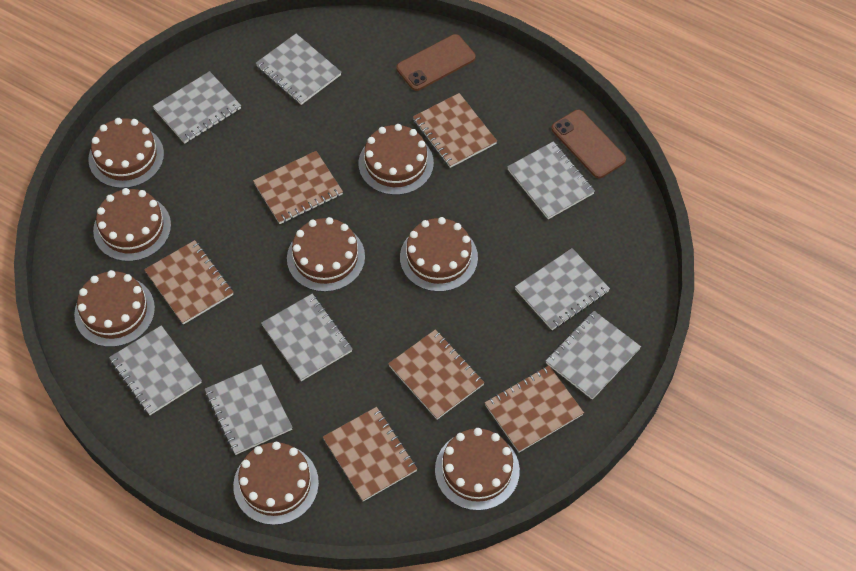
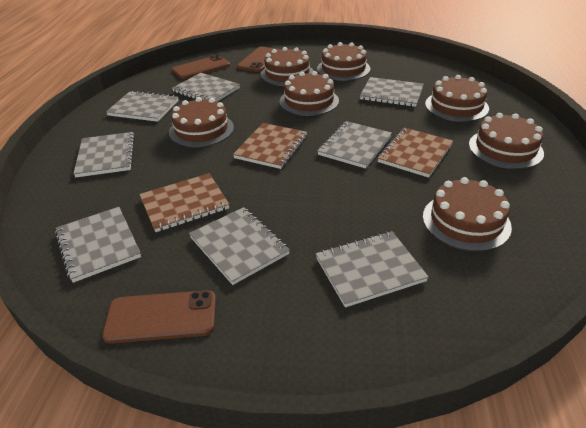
brown cake: 8 -> 7
brown notebook: 6 -> 3
brown phone: 2 -> 3

